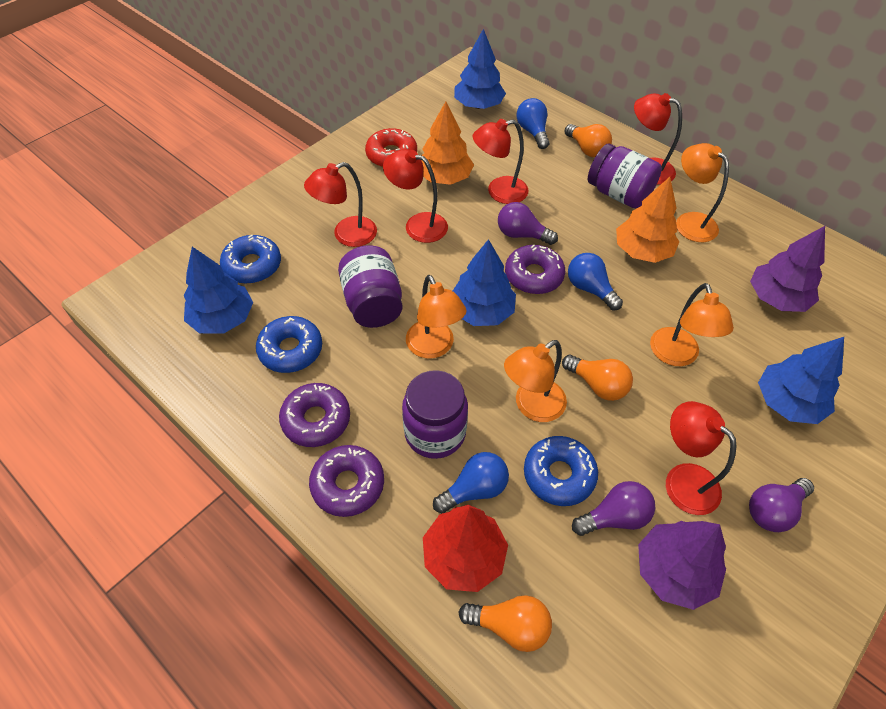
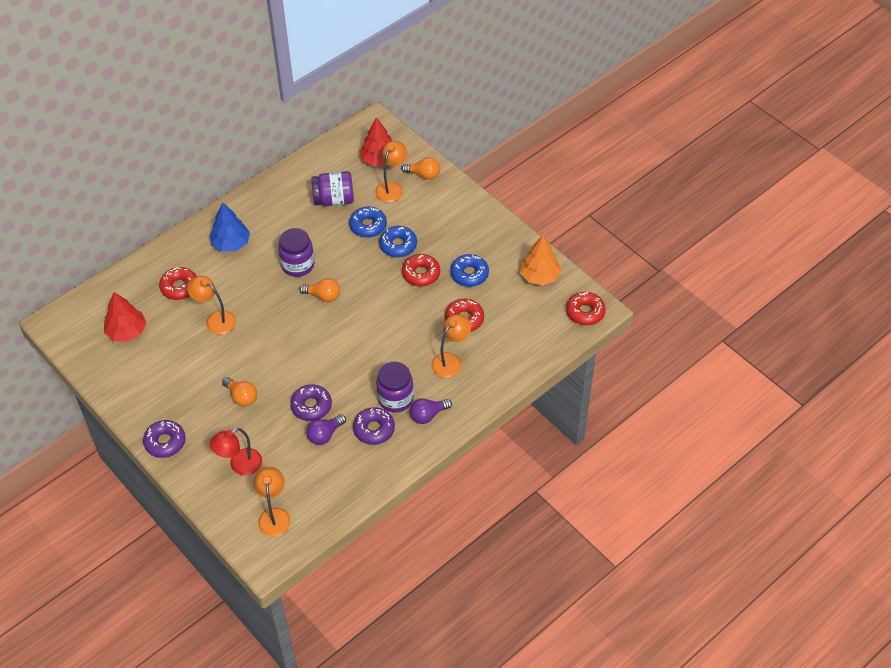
blue light bulb: 3 -> 0
blue tree: 4 -> 1
orange tree: 2 -> 1
purple light bulb: 3 -> 2
purple tree: 2 -> 0
red donut: 1 -> 4
red lamp: 5 -> 1
red tree: 1 -> 2

